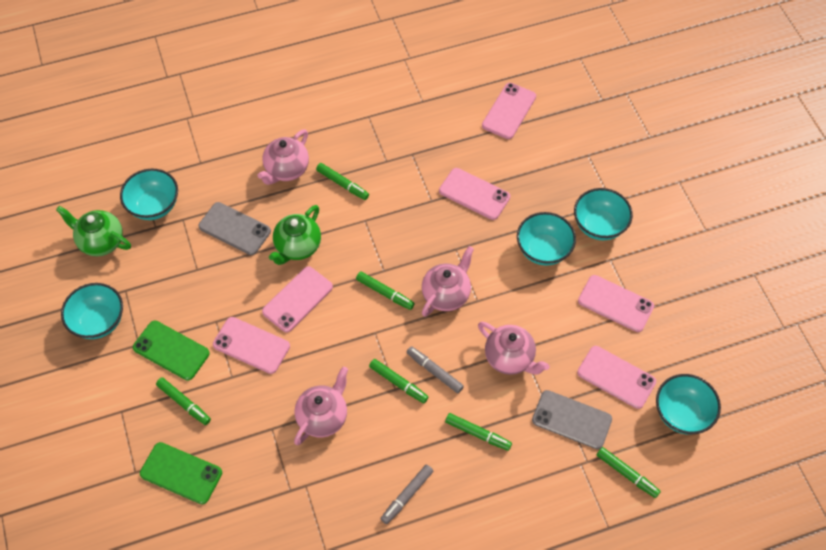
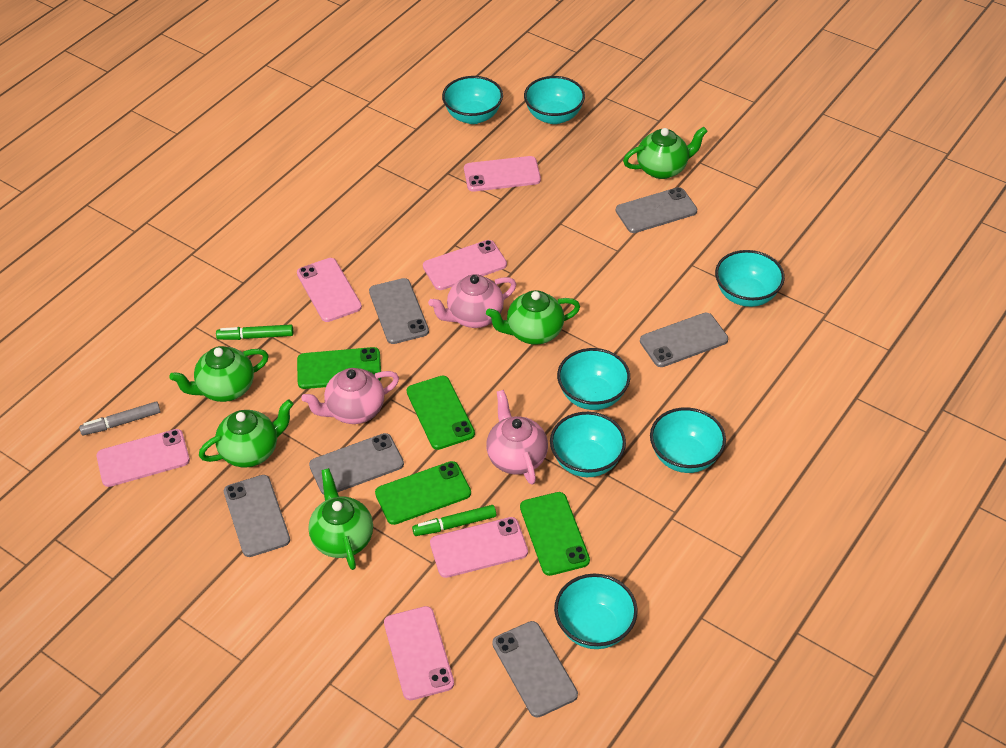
green marker: 6 -> 2
green phone: 2 -> 4
green teapot: 2 -> 5
grey marker: 2 -> 1
grey phone: 2 -> 6
pink teapot: 4 -> 3
turquoise bowl: 5 -> 7

